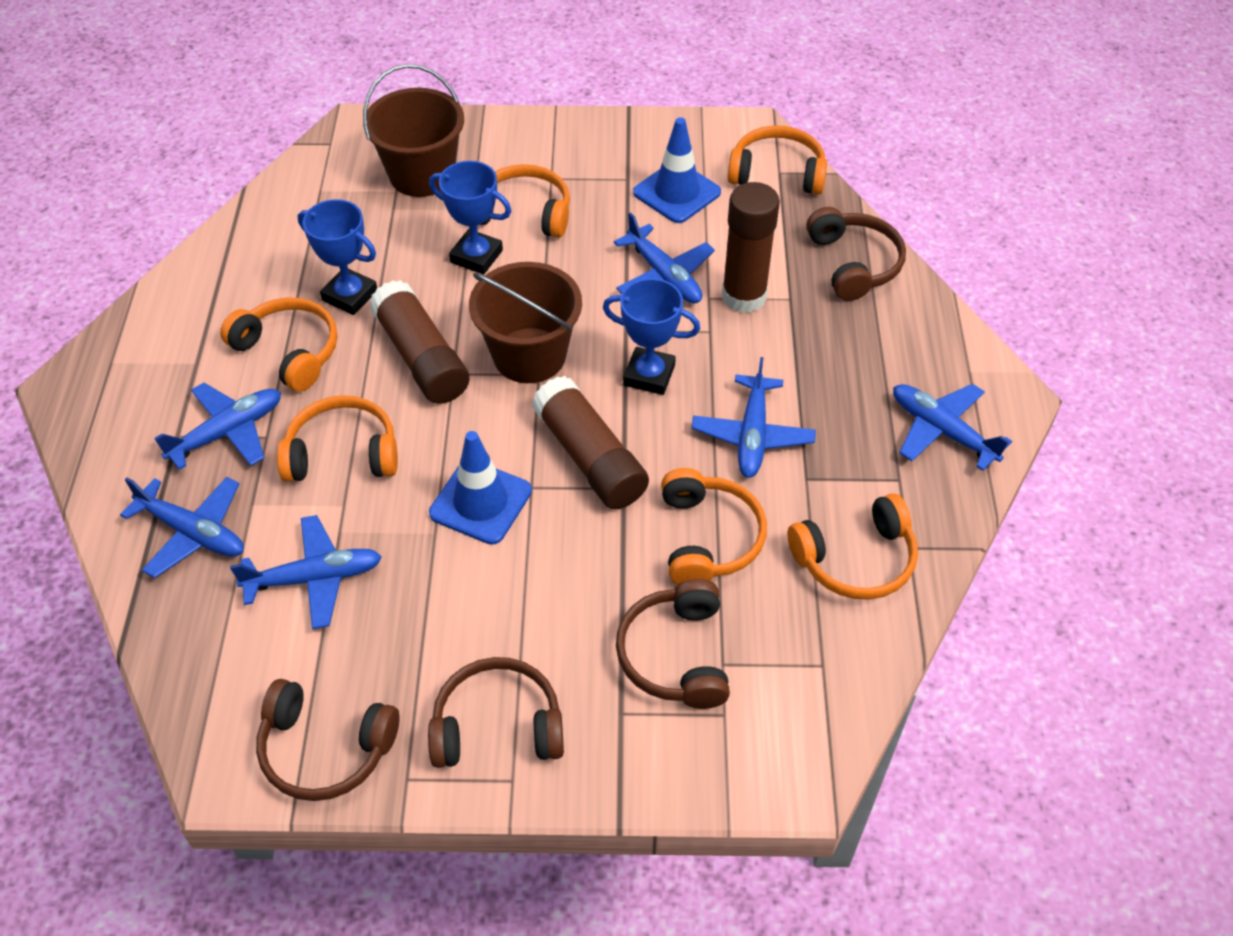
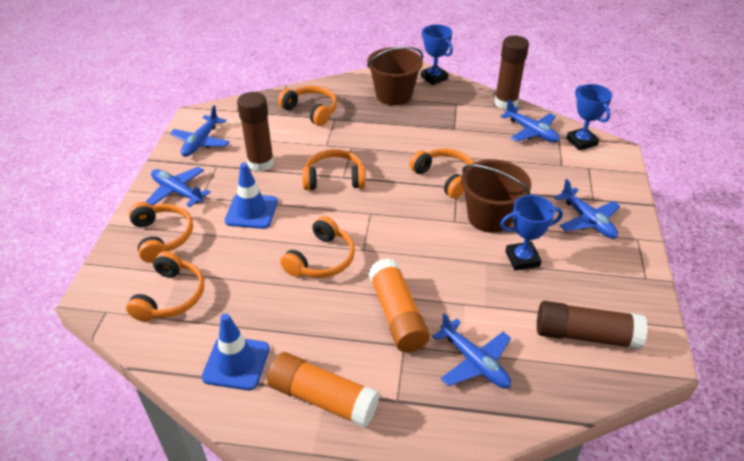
blue plane: 6 -> 5
brown headphones: 4 -> 0
orange glue stick: 0 -> 2

